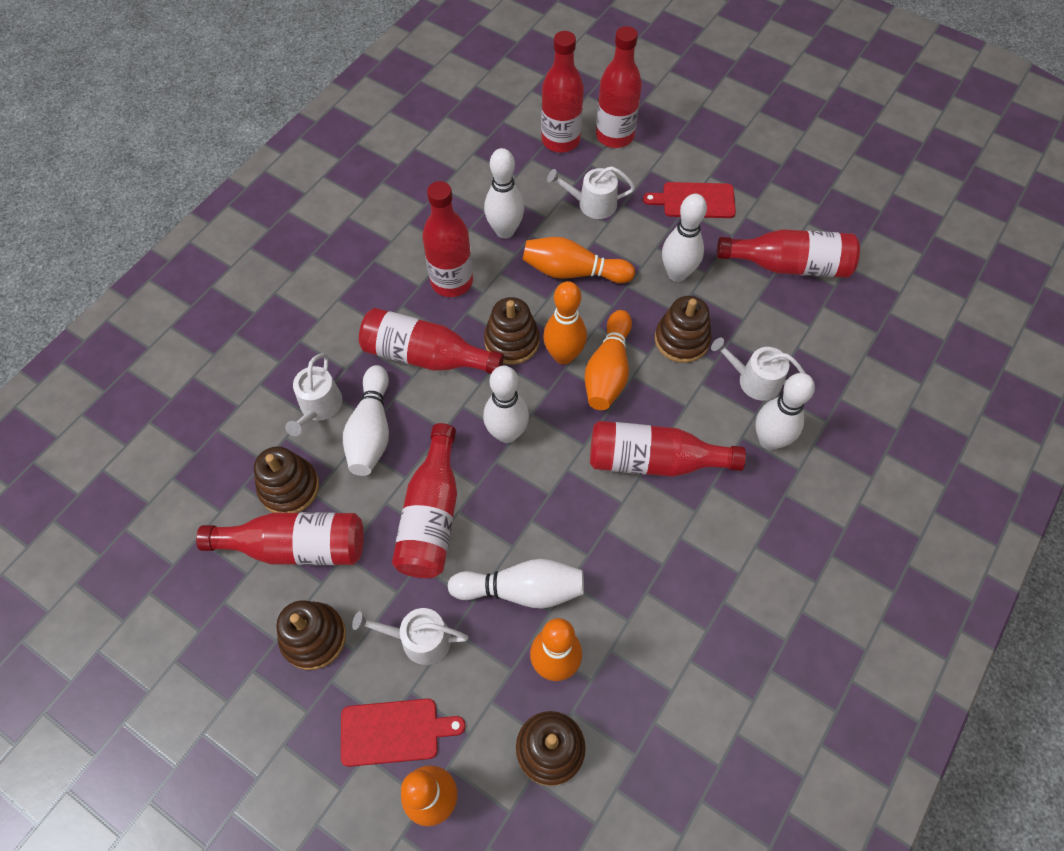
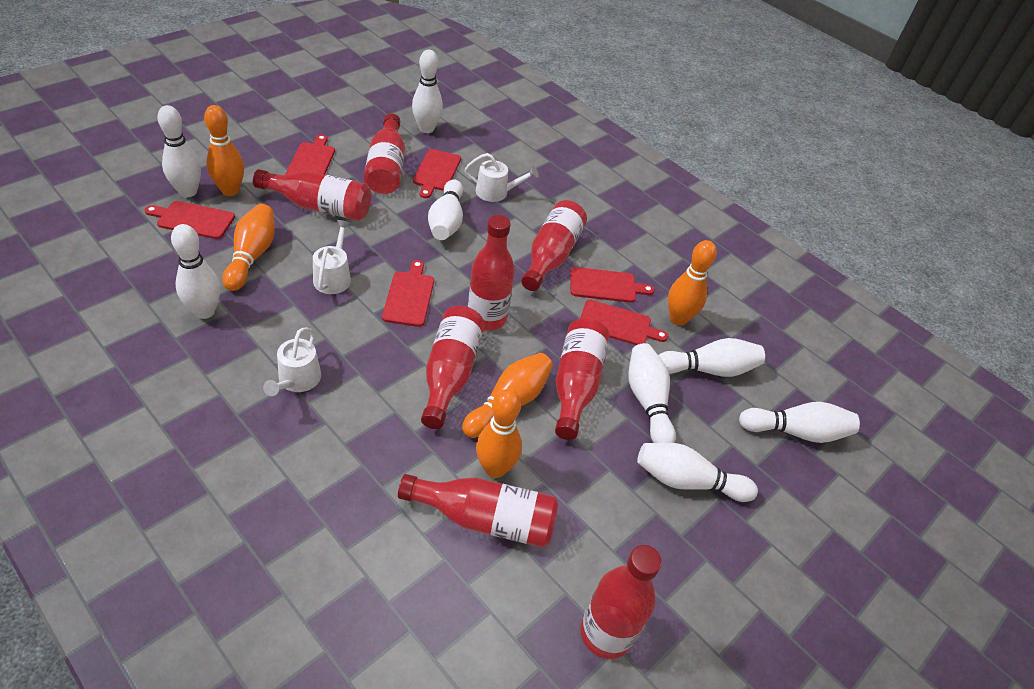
brown stacking toy: 5 -> 0
red cutting board: 2 -> 6
white bowling pin: 6 -> 8
white watering can: 4 -> 3

